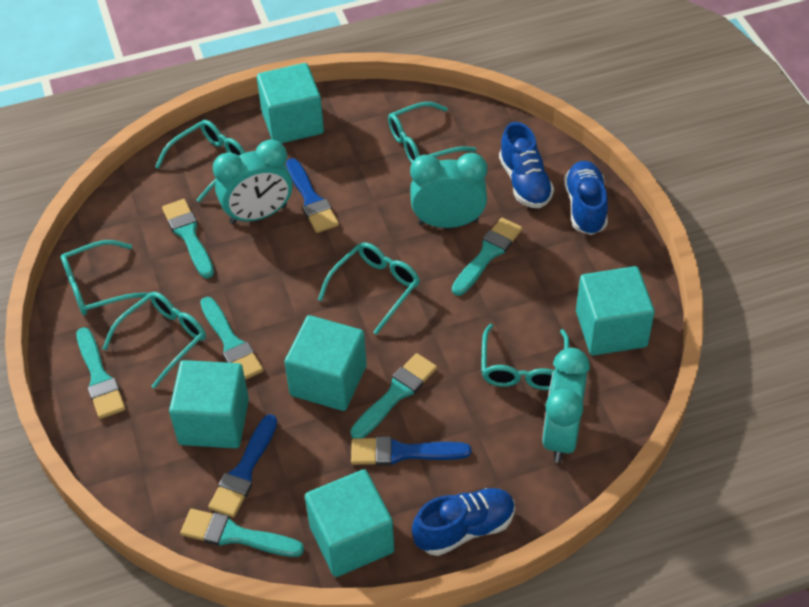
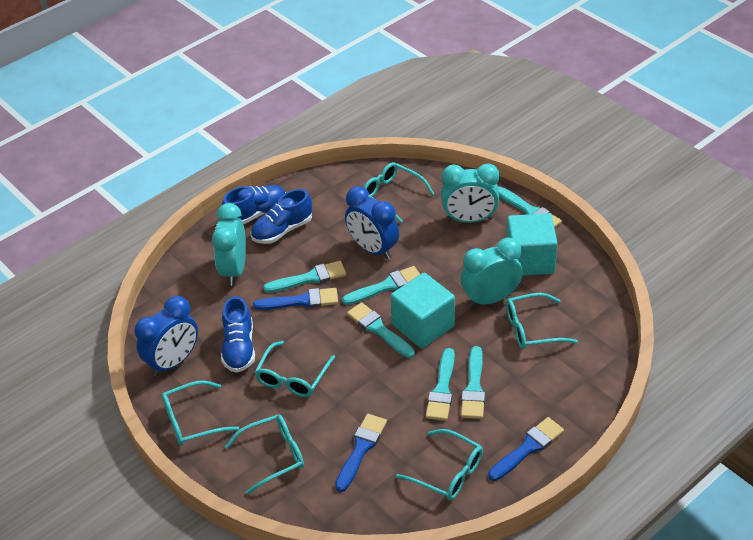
blue clock: 0 -> 2
turquoise cube: 5 -> 2

